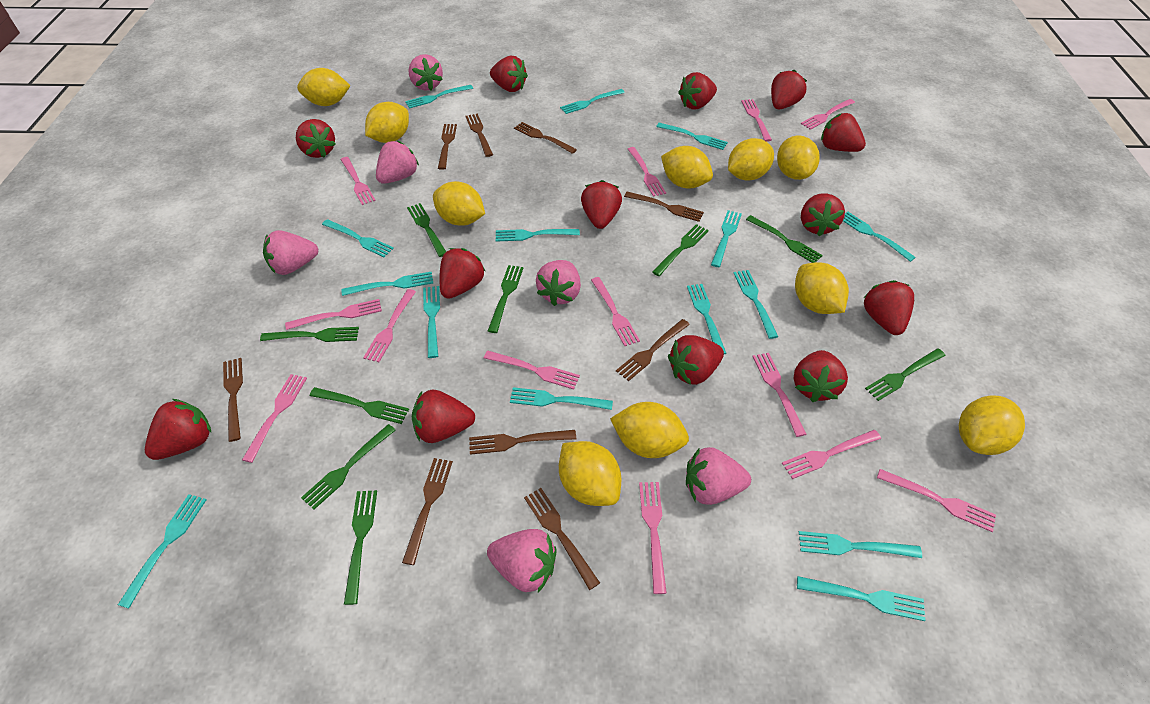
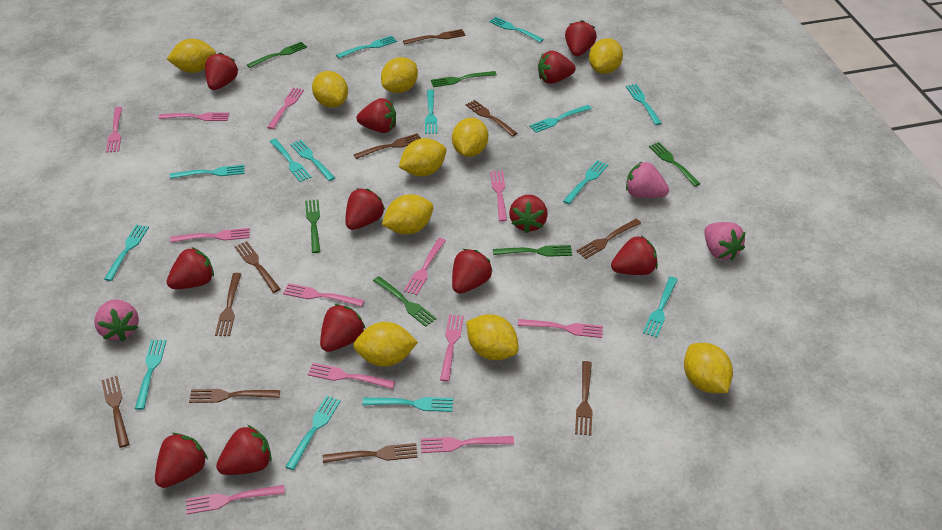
brown fork: 9 -> 10
green fork: 9 -> 6
pink fork: 13 -> 12
pink strawberry: 6 -> 3
red strawberry: 13 -> 12
turquoise fork: 15 -> 14

